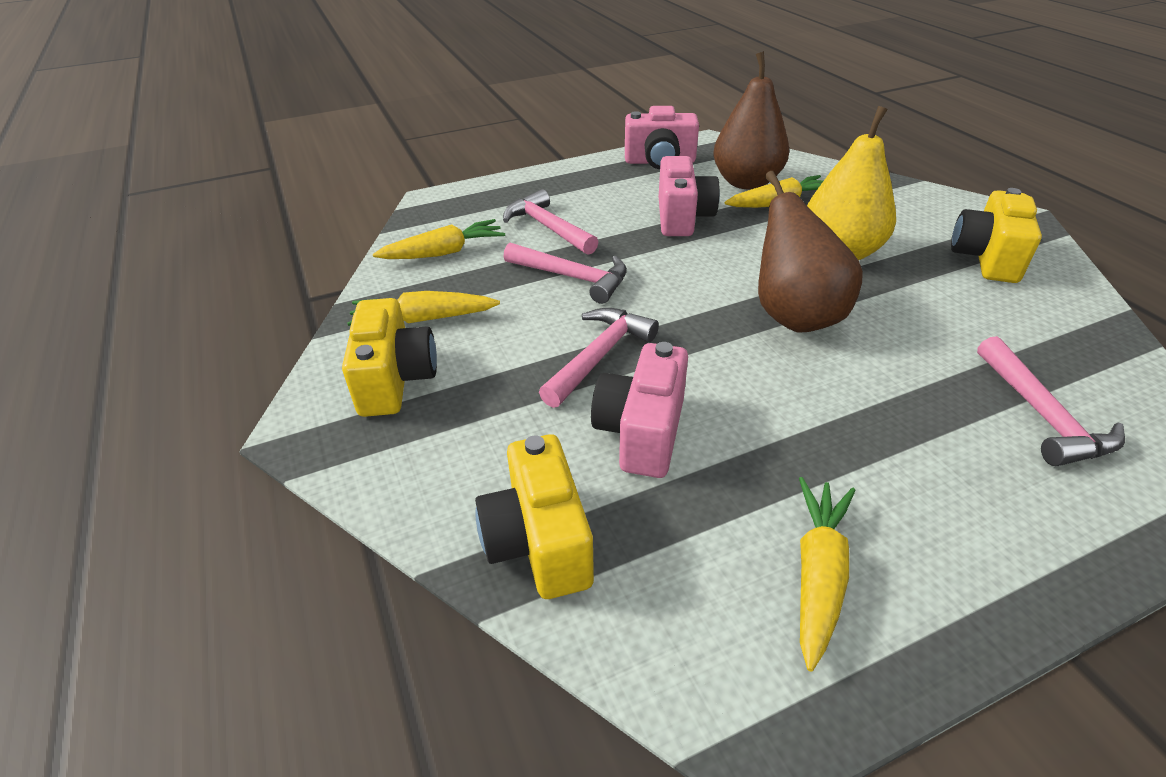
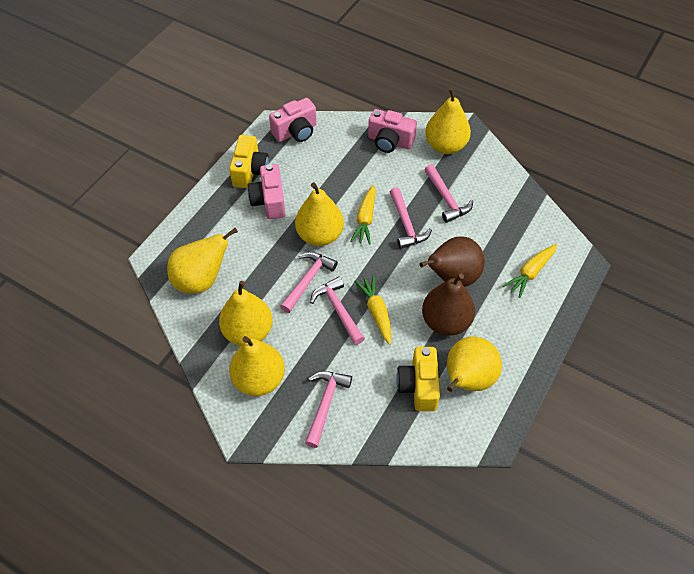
pink hammer: 4 -> 5
yellow camera: 3 -> 2
yellow carrot: 4 -> 3
yellow pear: 1 -> 6

